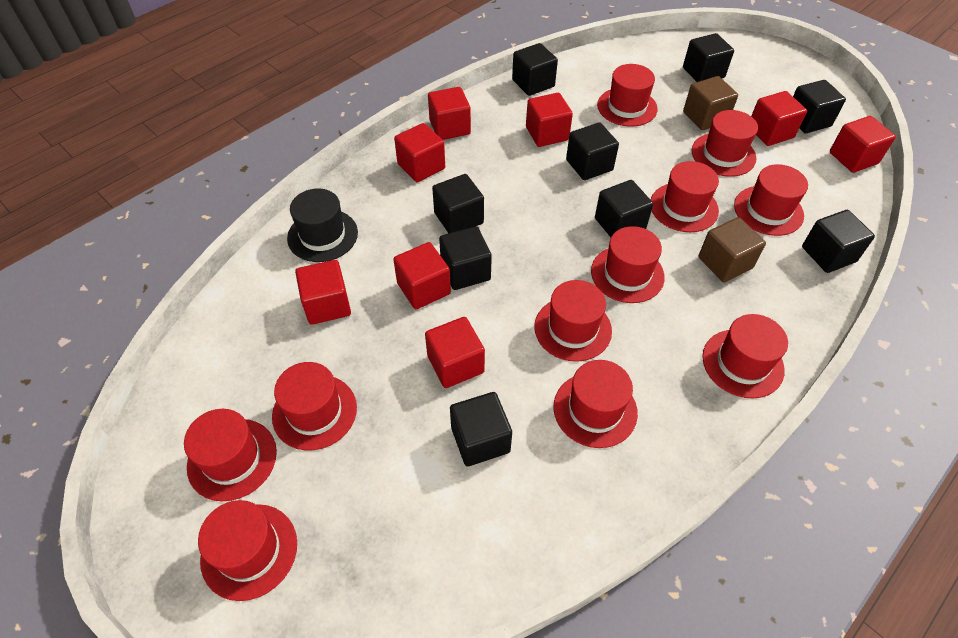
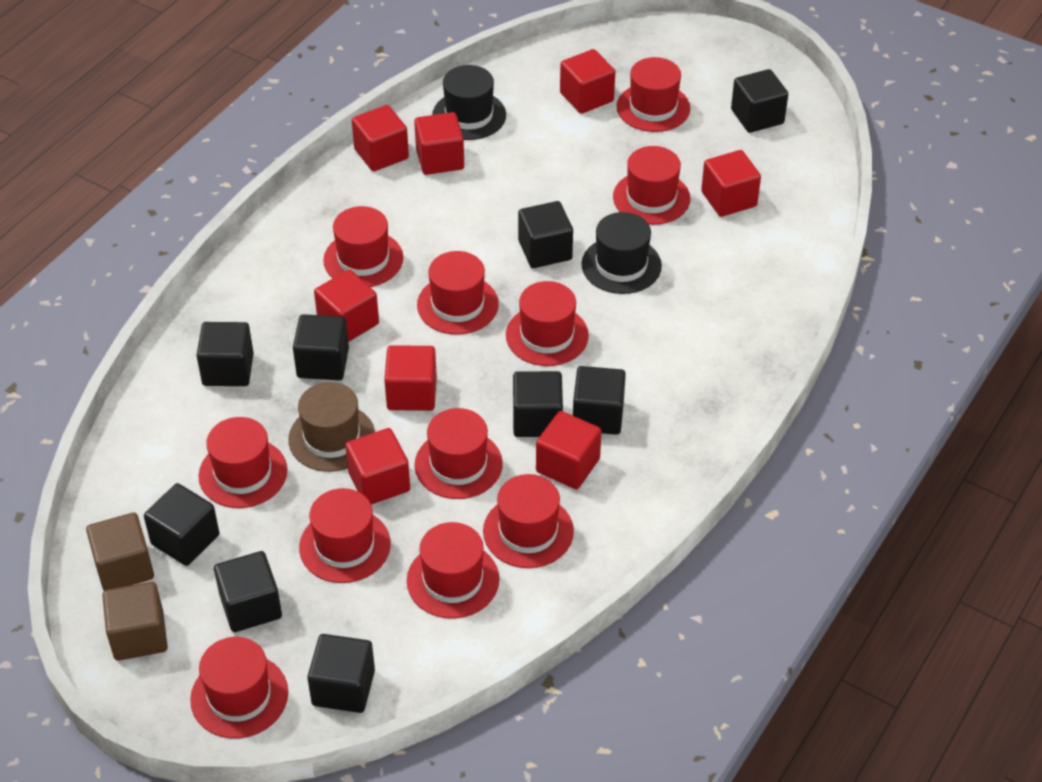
black hat: 1 -> 2
brown hat: 0 -> 1

